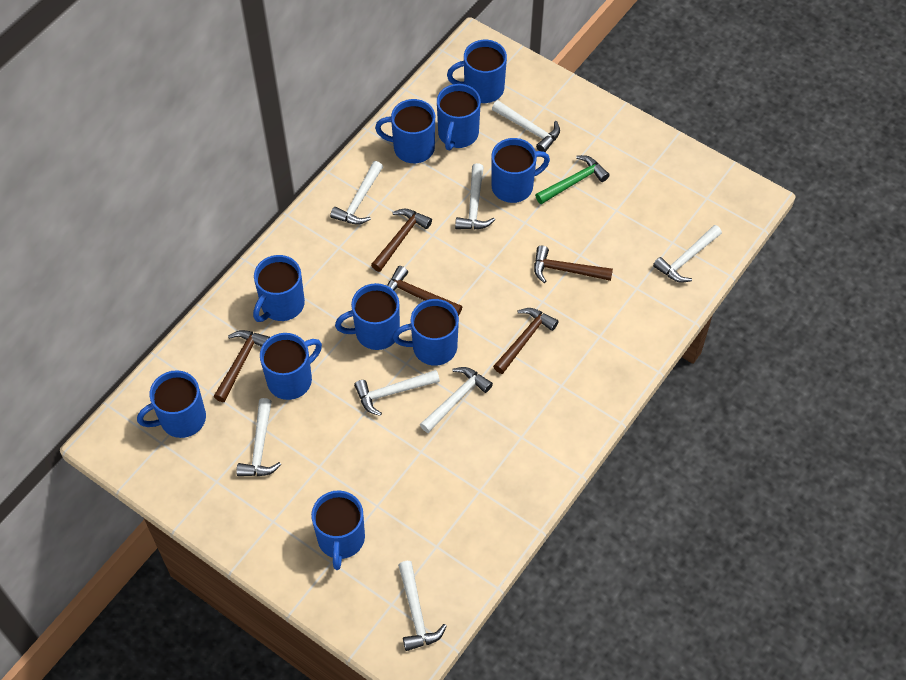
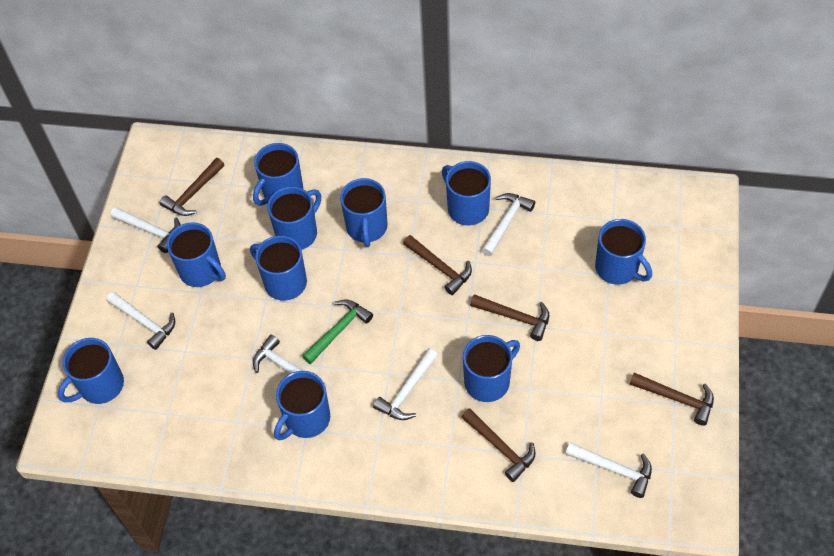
white hammer: 8 -> 6

